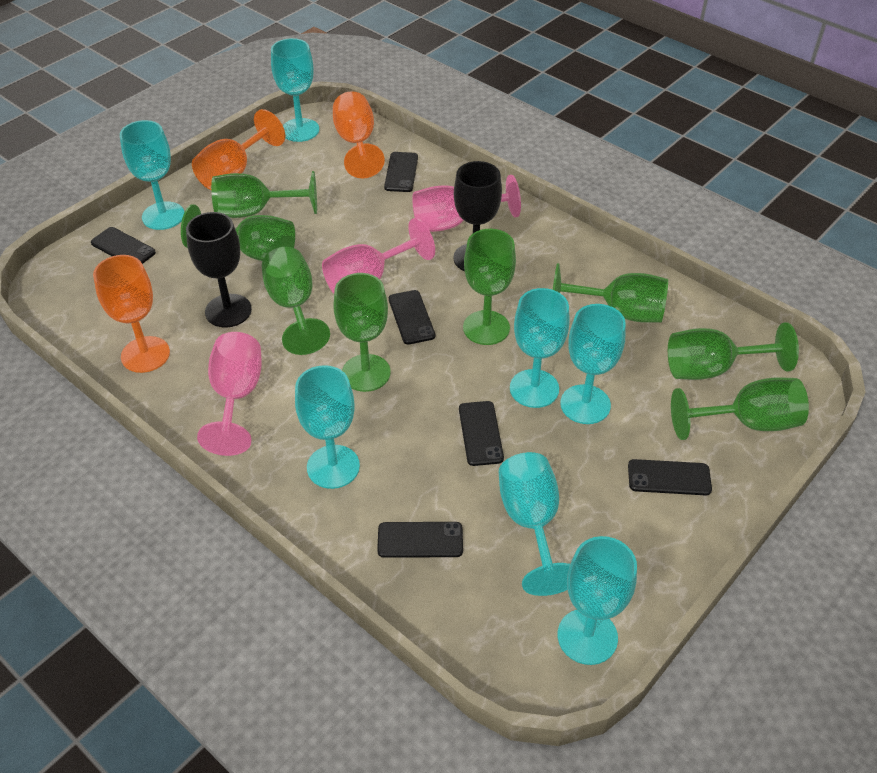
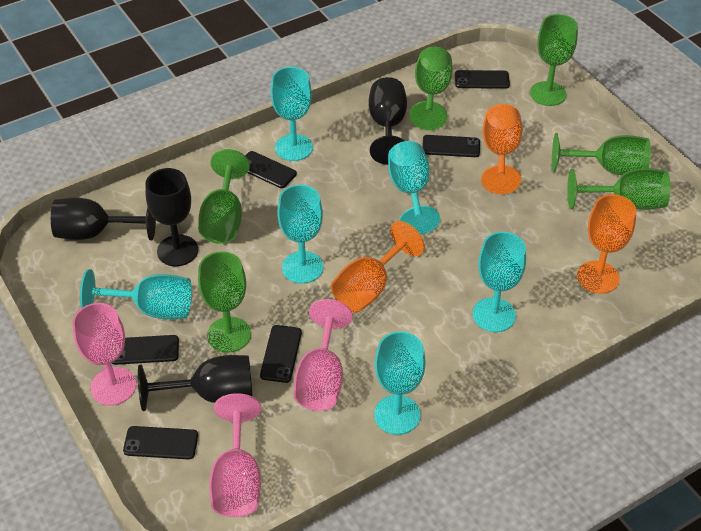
black goblet: 2 -> 4
green goblet: 8 -> 6
turquoise goblet: 7 -> 6

